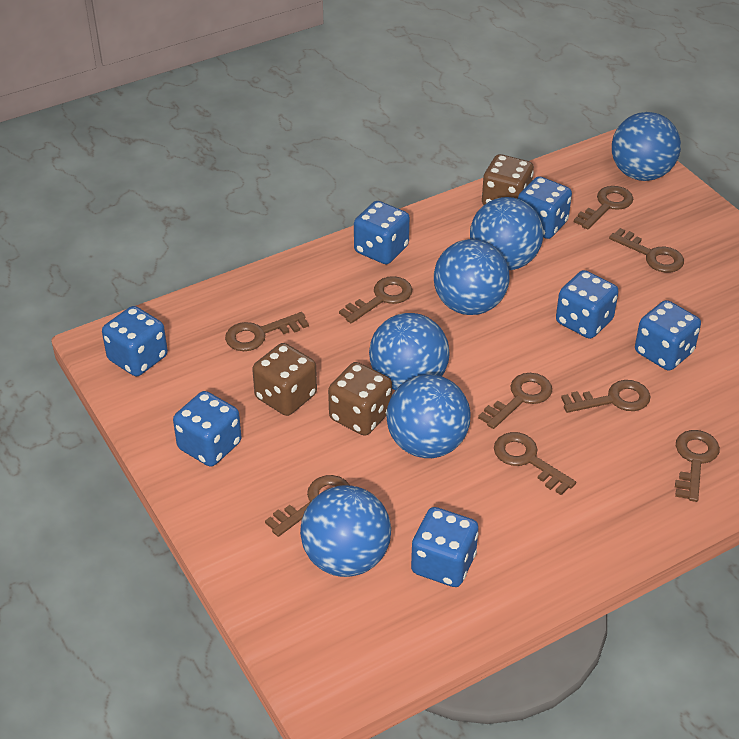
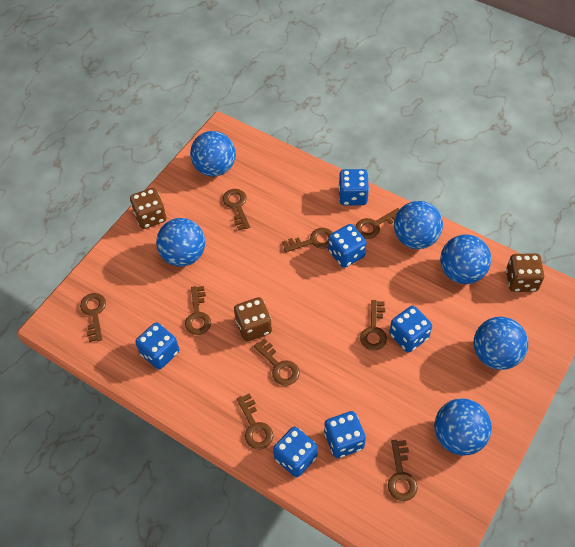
blue dice: 7 -> 6

